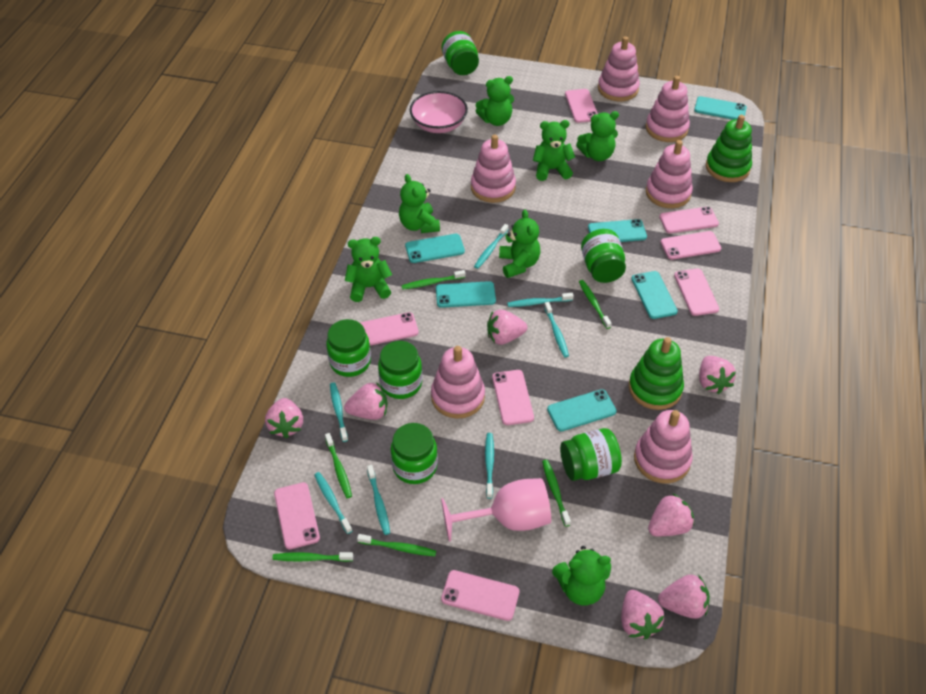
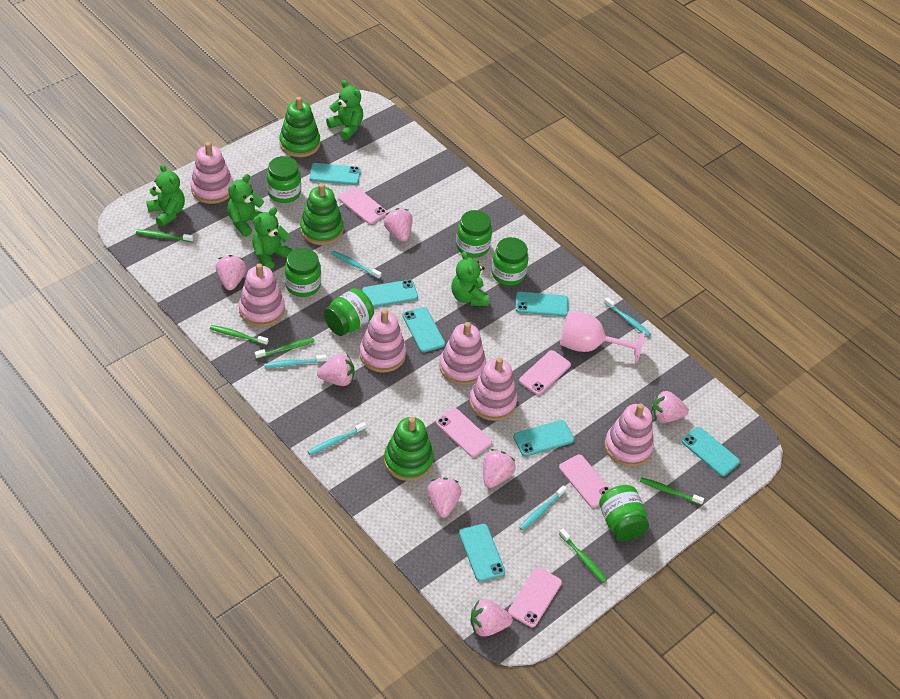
green stacking toy: 2 -> 3
green teddy bear: 7 -> 5
green toothbrush: 6 -> 5
pink bowl: 1 -> 0
pink phone: 8 -> 5
turquoise phone: 6 -> 7
turquoise toothbrush: 7 -> 5

